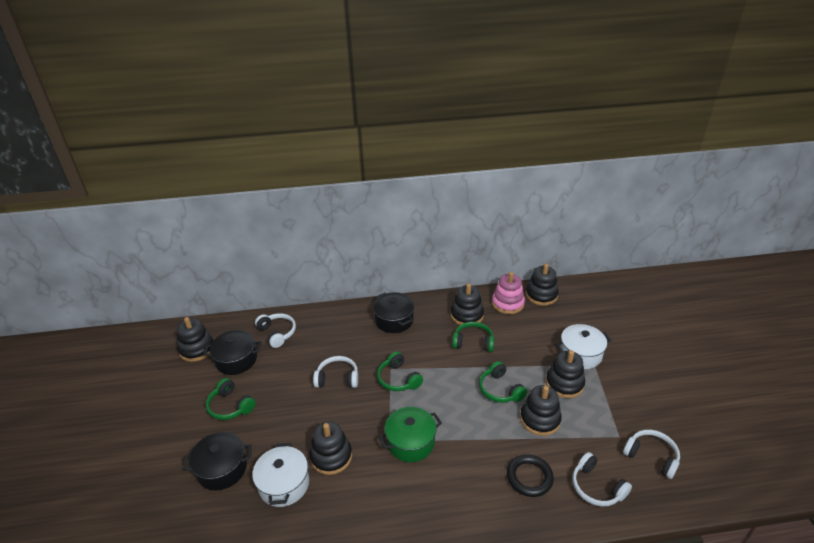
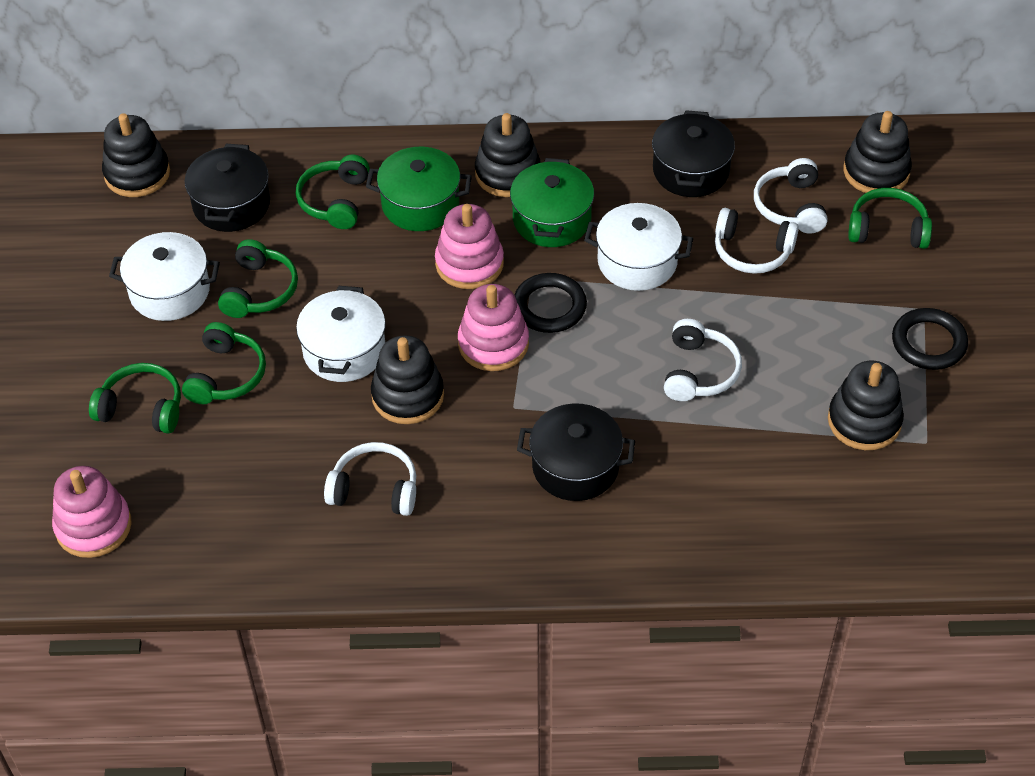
black ring: 1 -> 2
black stacking toy: 6 -> 5
green headphones: 4 -> 5
green pot: 1 -> 2
pink stacking toy: 1 -> 3
white pot: 2 -> 3

